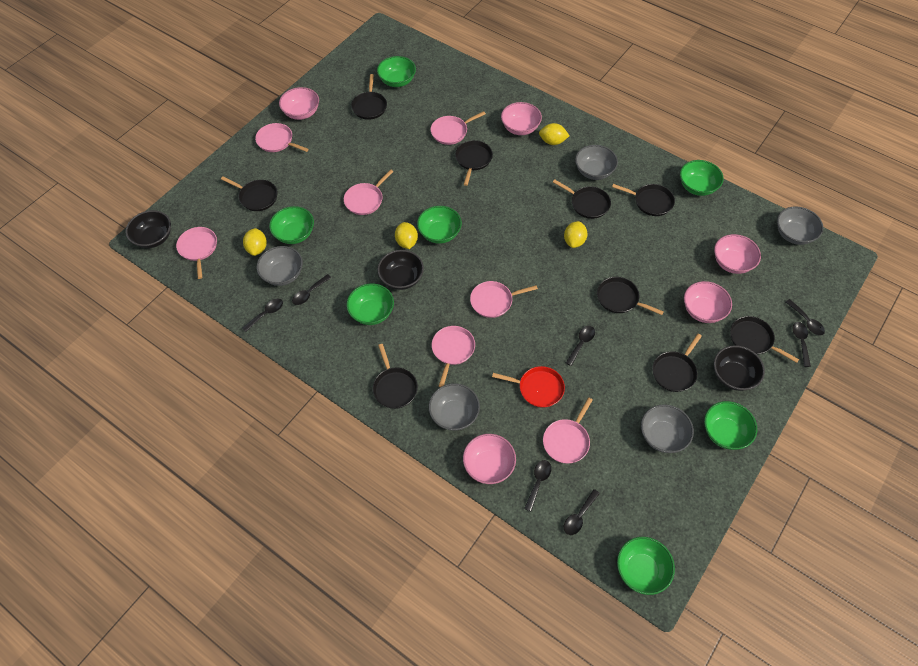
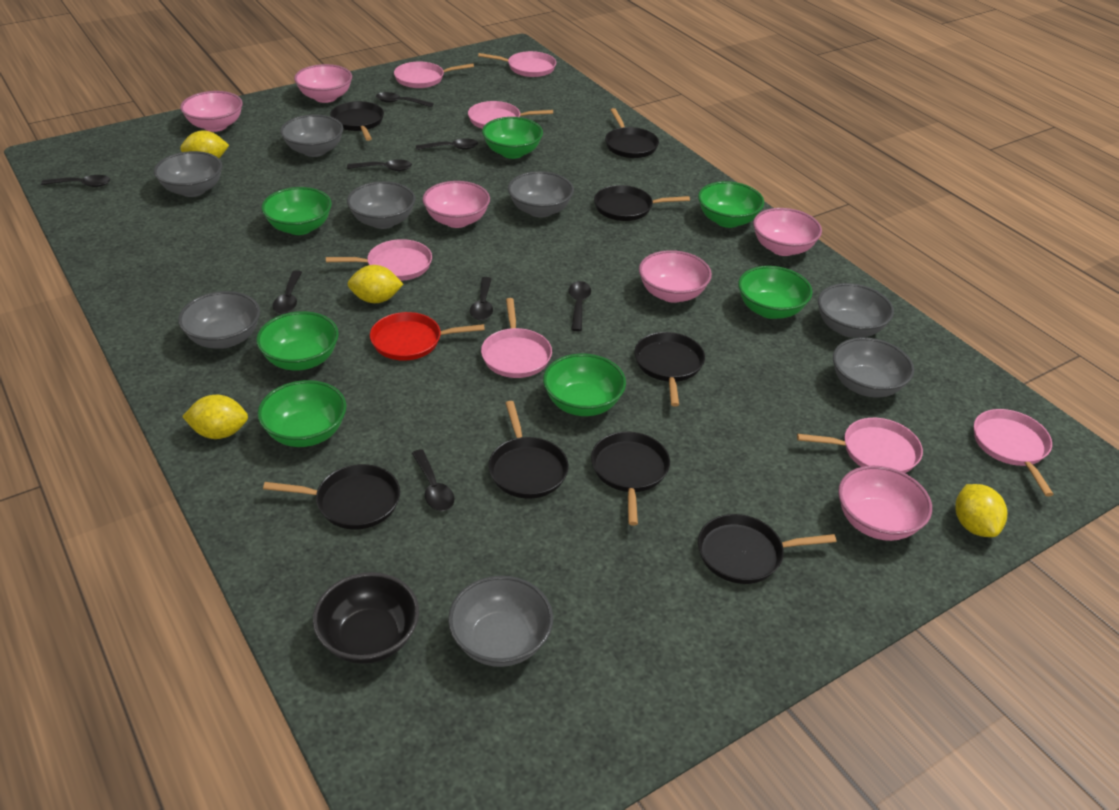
black bowl: 3 -> 1
black pan: 9 -> 8
black spoon: 7 -> 8
grey bowl: 5 -> 8
pink bowl: 5 -> 6

